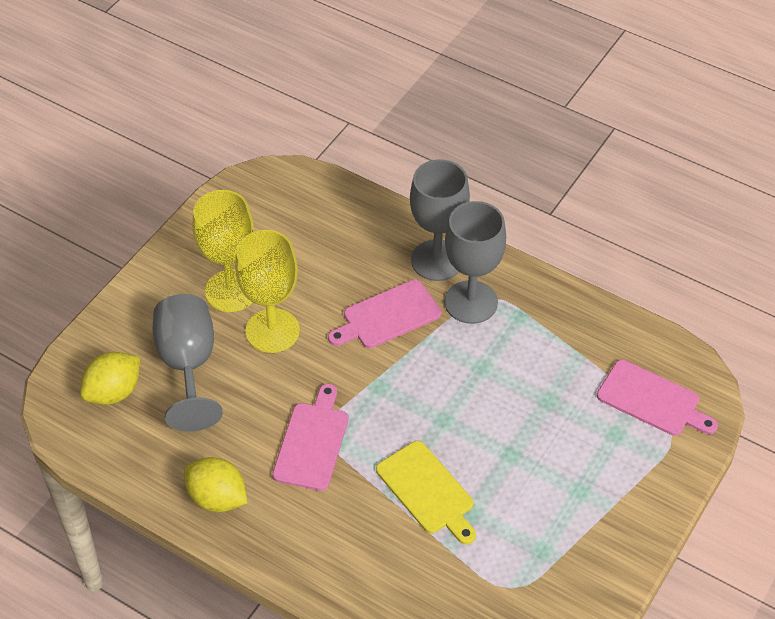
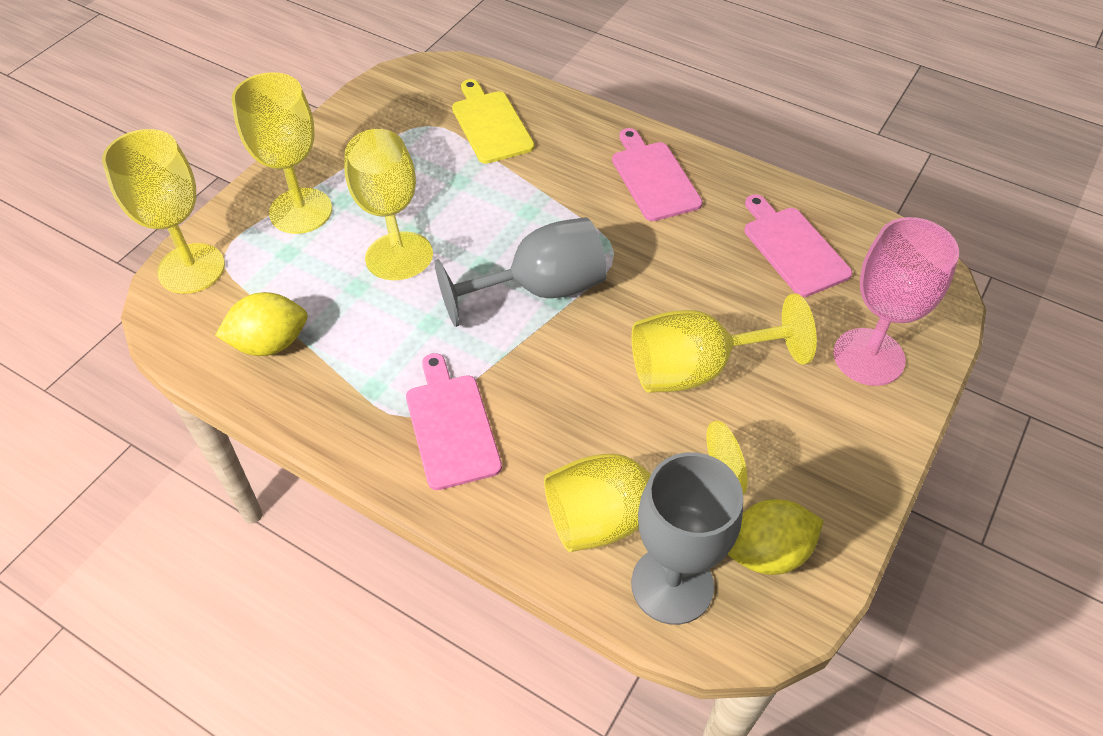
grey goblet: 3 -> 2
pink goblet: 0 -> 1
yellow goblet: 2 -> 5

